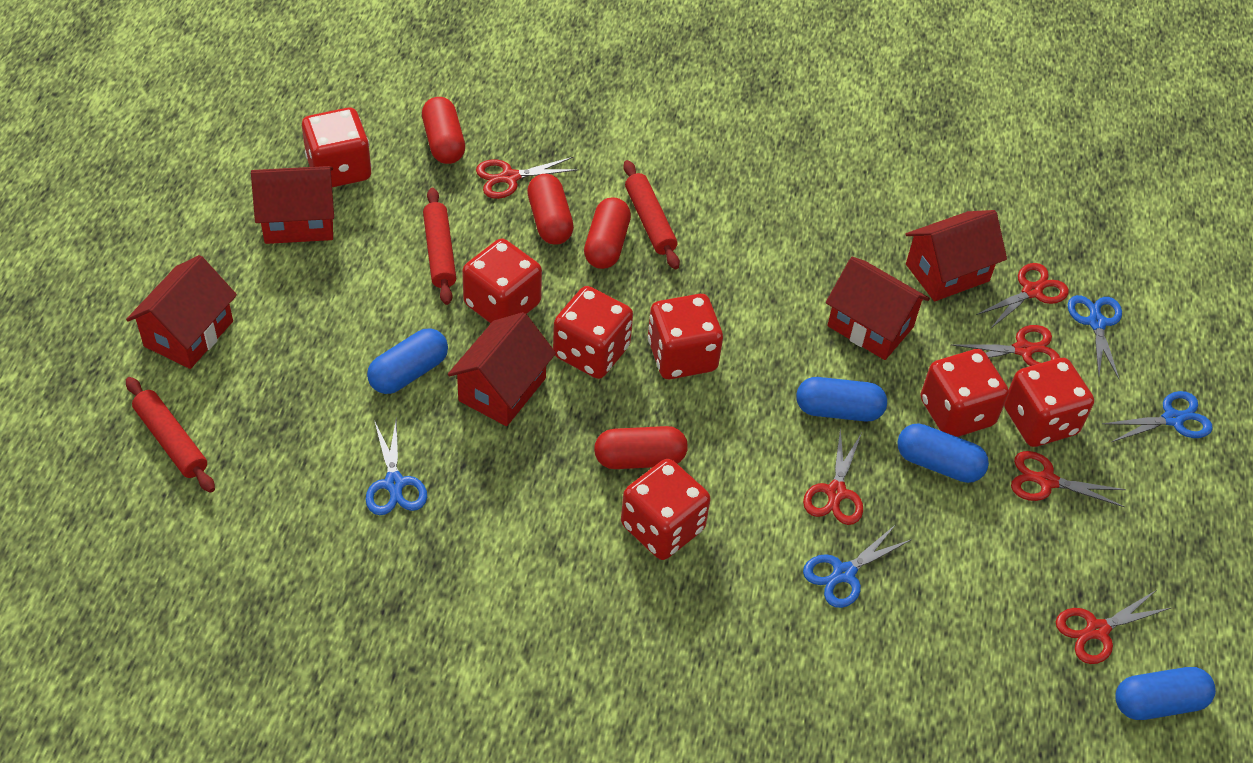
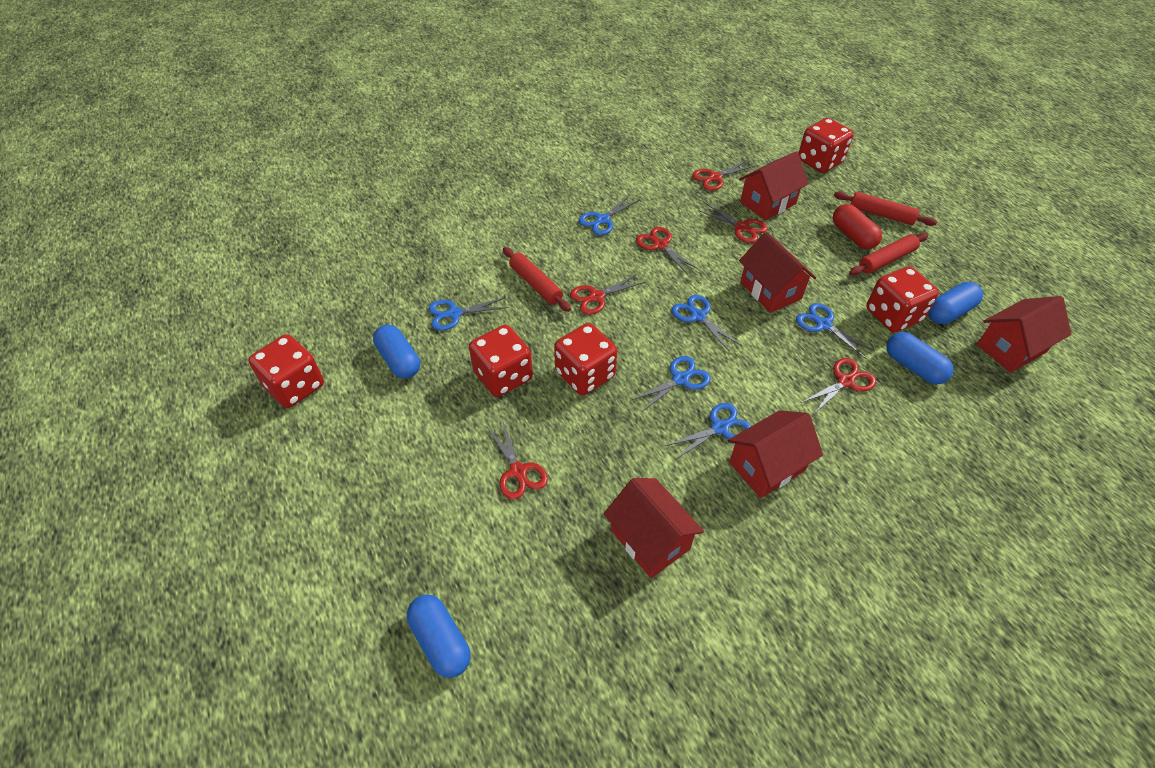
blue scissors: 4 -> 6
red capsule: 4 -> 1
red dice: 7 -> 5

